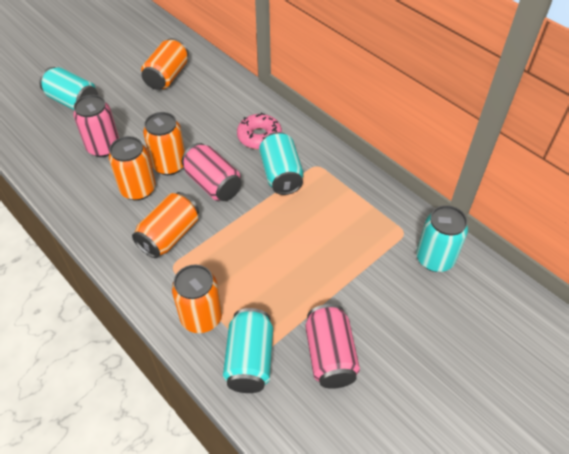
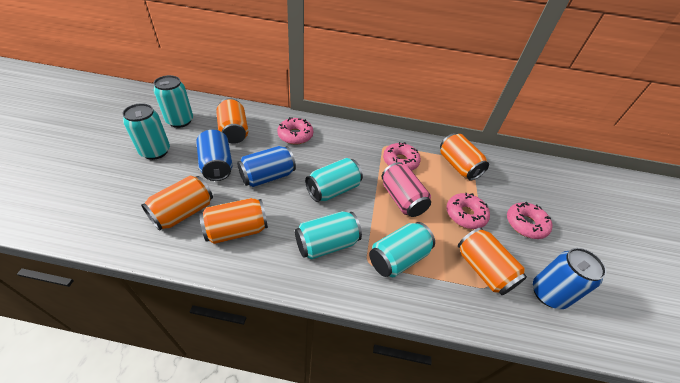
blue can: 0 -> 3
pink can: 3 -> 1
pink donut: 1 -> 4
turquoise can: 4 -> 5

